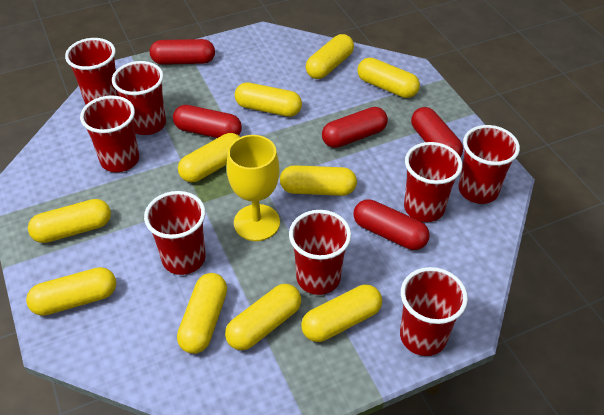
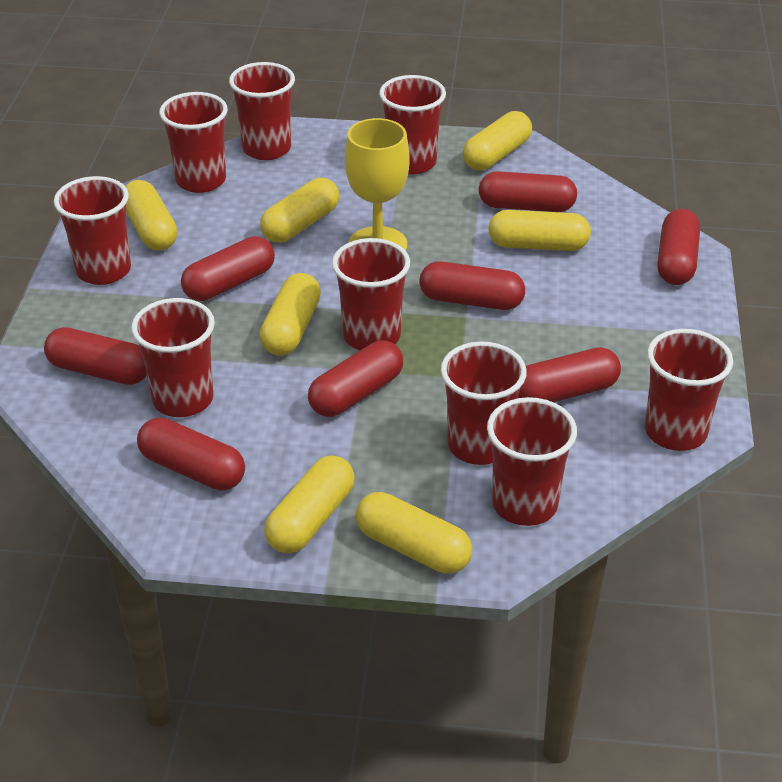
red capsule: 5 -> 8
red cup: 8 -> 9
yellow capsule: 10 -> 7

